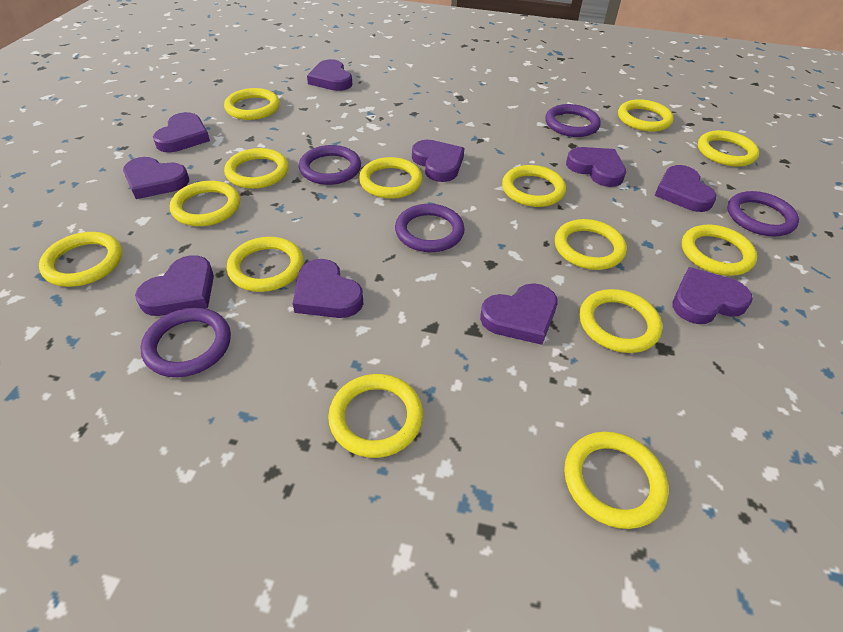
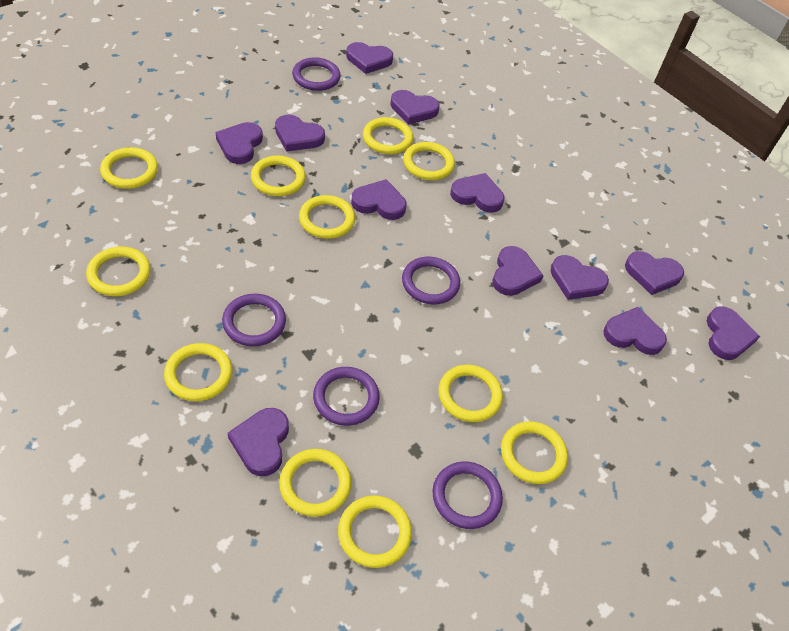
purple heart: 10 -> 12
yellow ring: 14 -> 11

